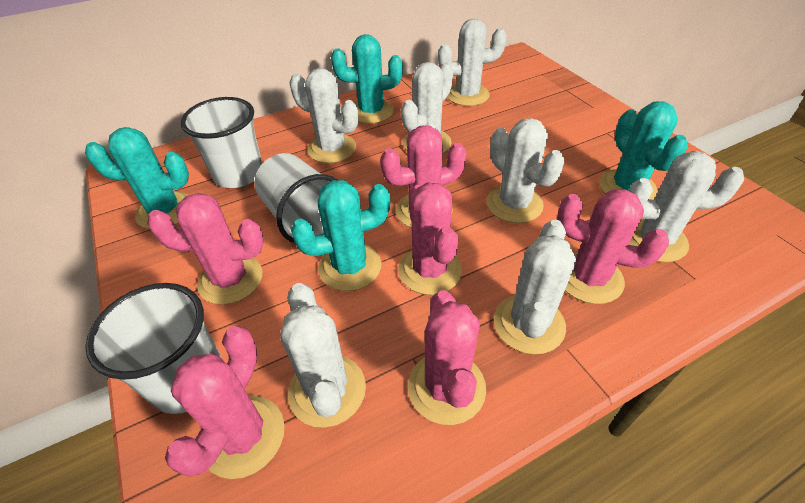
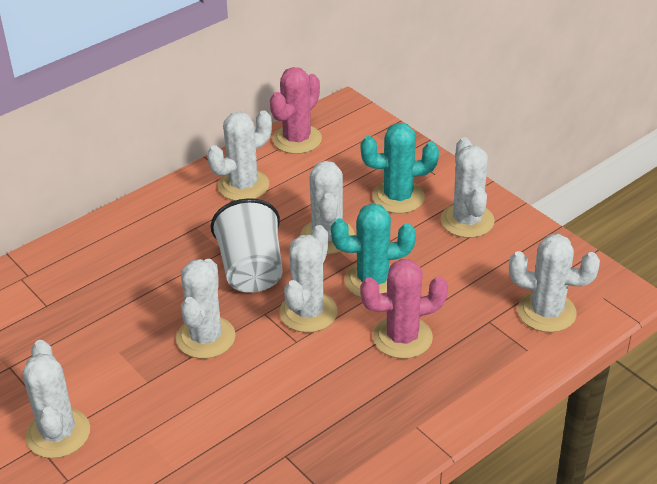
pink cactus: 6 -> 2
turquoise cactus: 4 -> 2
white cup: 3 -> 1

